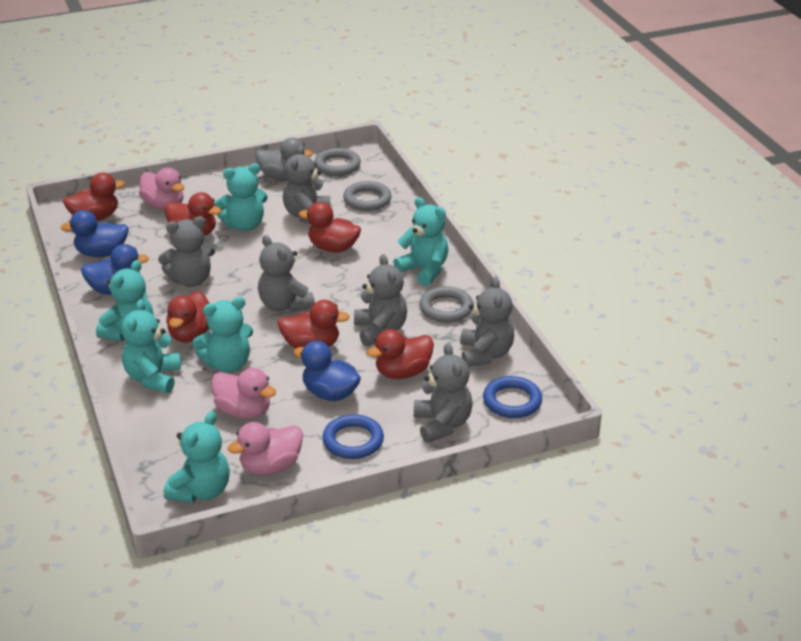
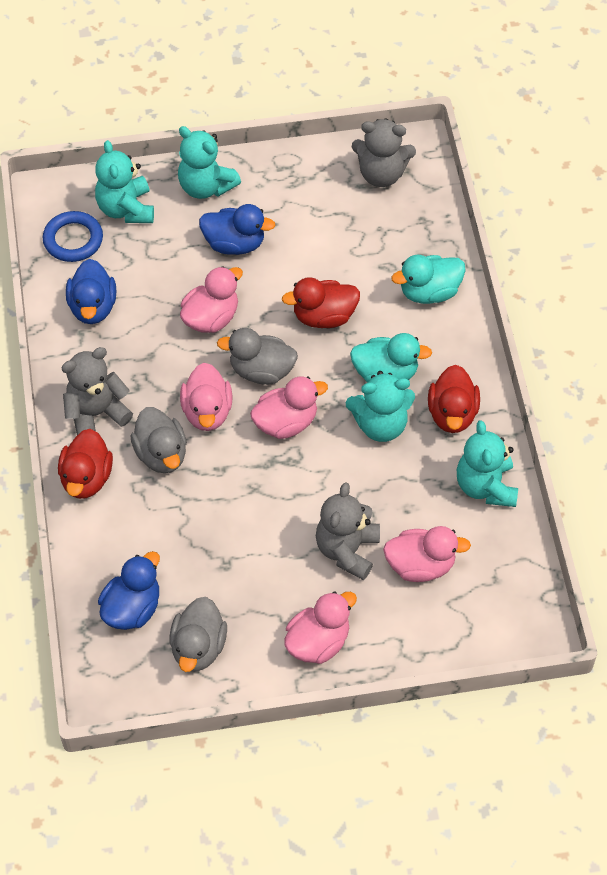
blue ring: 2 -> 1
grey duck: 1 -> 3
grey ring: 3 -> 0
grey teddy bear: 6 -> 3
pink duck: 3 -> 5
red duck: 6 -> 3
turquoise duck: 0 -> 2
turquoise teddy bear: 6 -> 4

